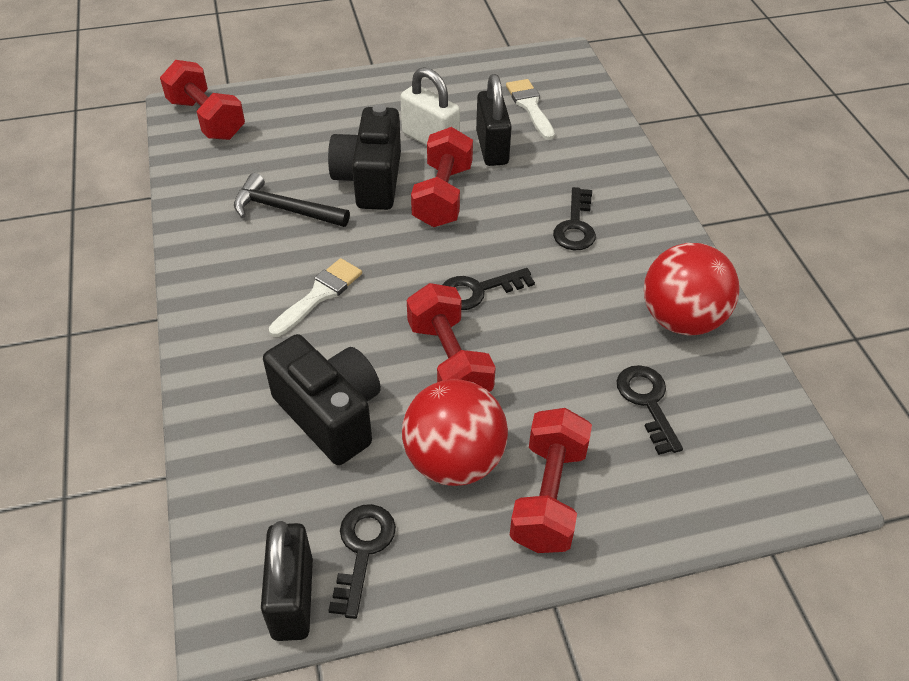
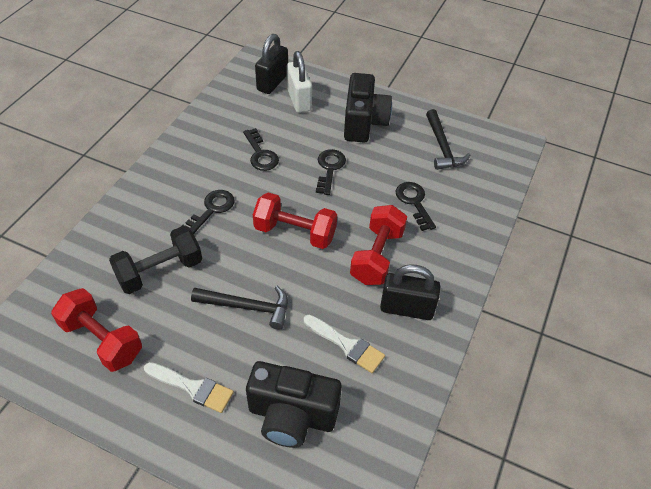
black dumbbell: 0 -> 1
black hammer: 1 -> 2
red ball: 2 -> 0
red dumbbell: 4 -> 3

